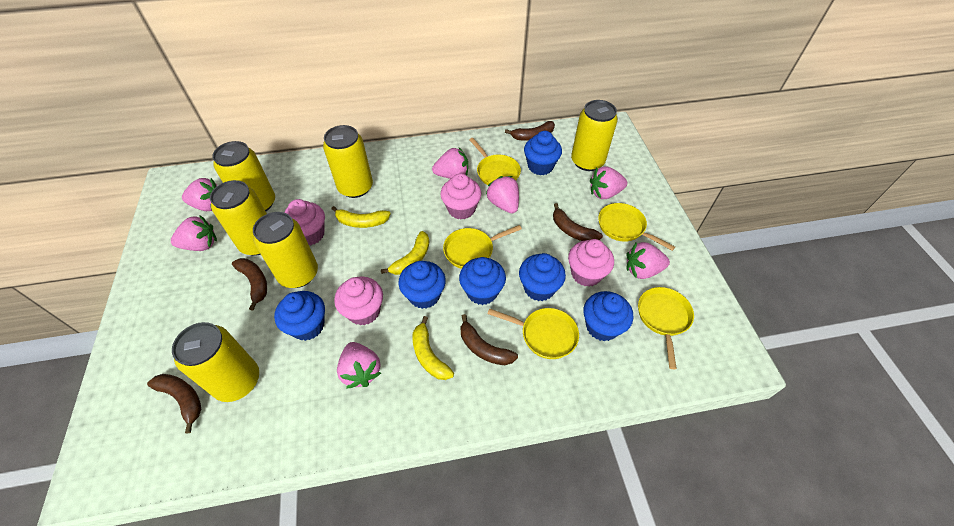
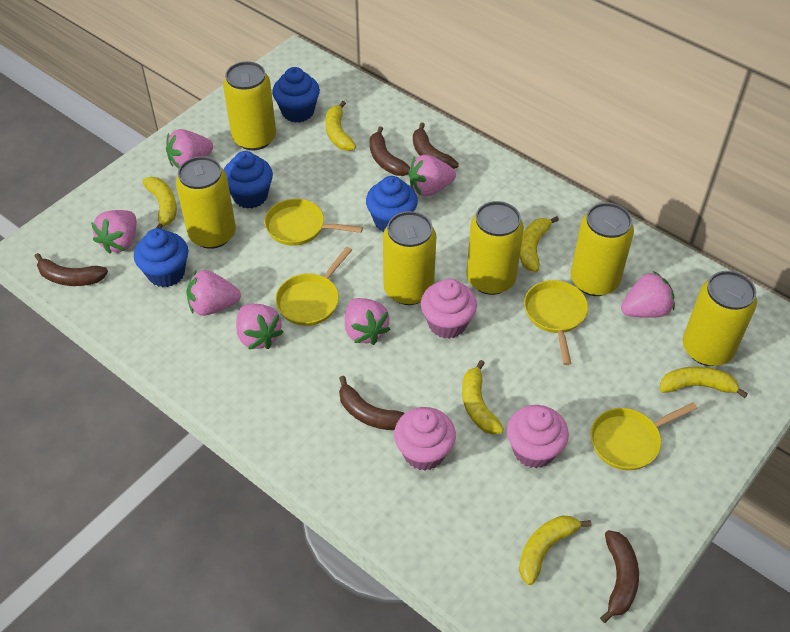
blue cupcake: 6 -> 4
pink cupcake: 4 -> 3
yellow banana: 3 -> 6
yellow pan: 5 -> 4

